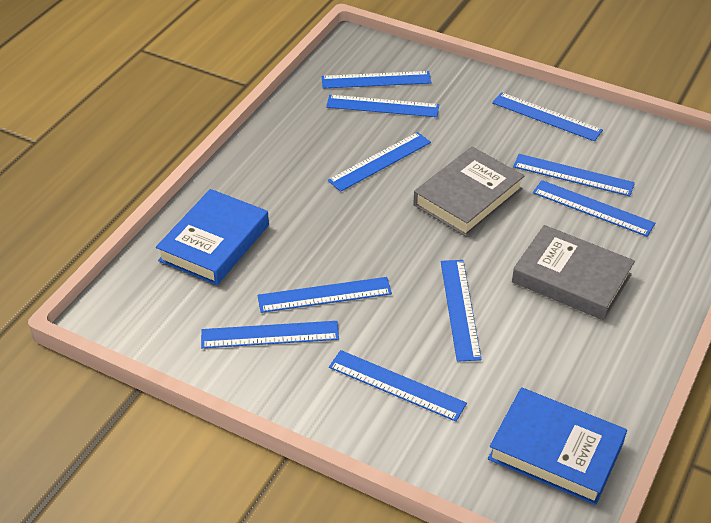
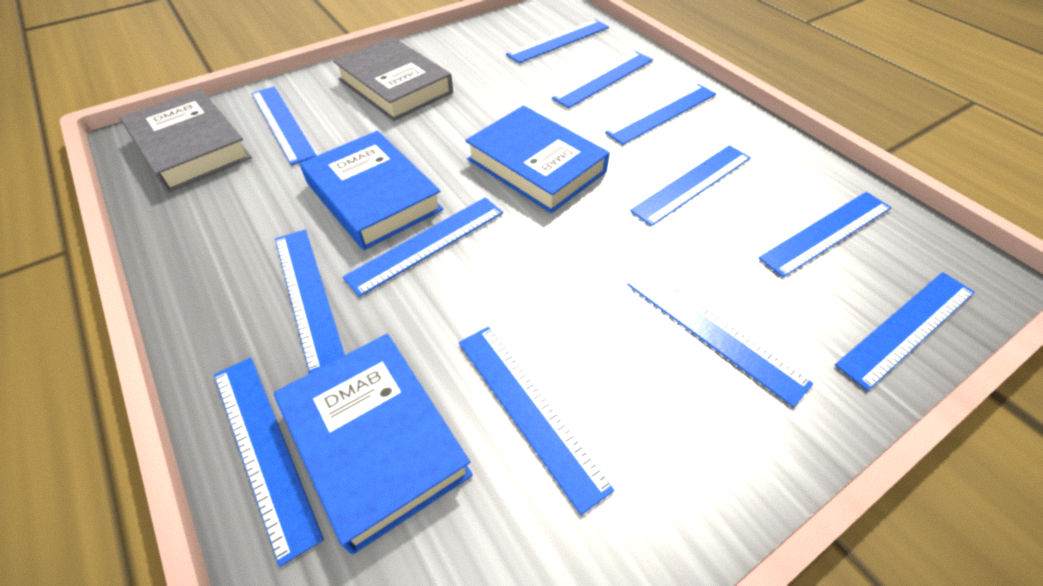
blue book: 2 -> 3
blue ruler: 10 -> 12

